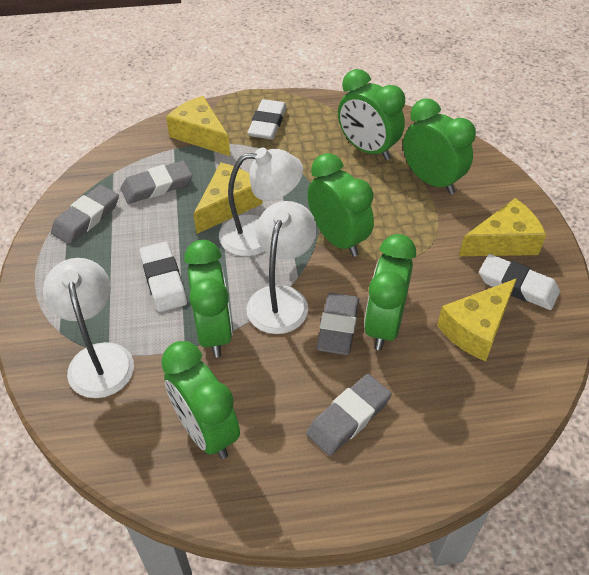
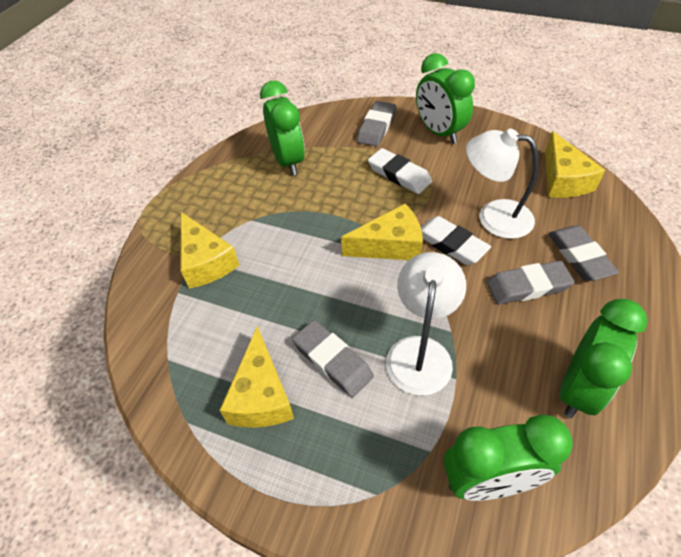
green clock: 6 -> 4
white eraser: 3 -> 2
white lamp: 3 -> 2

